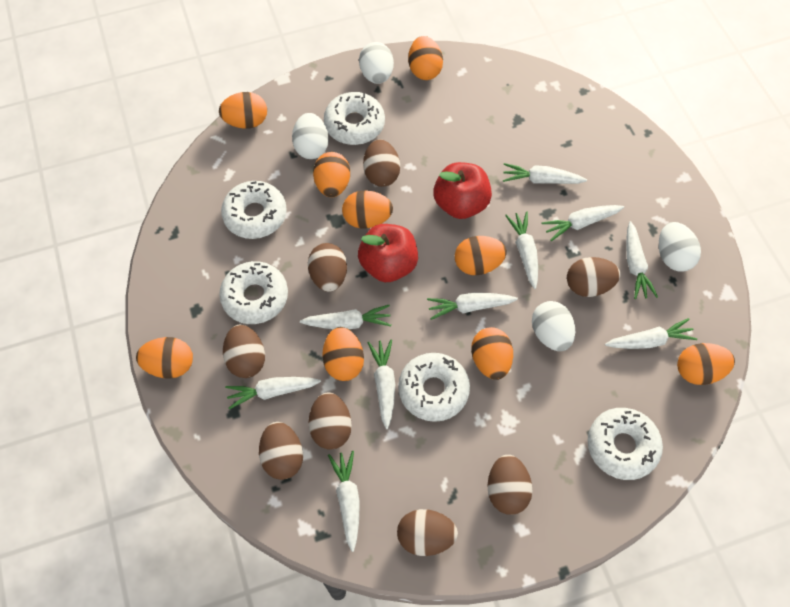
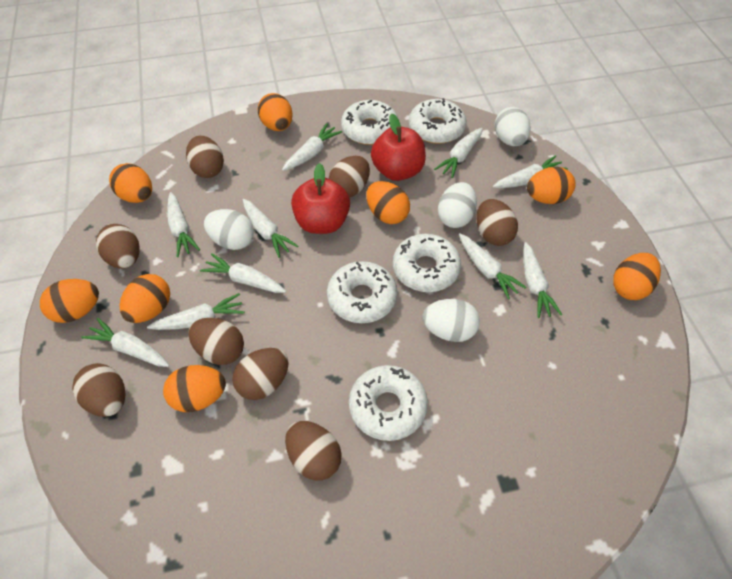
orange egg: 9 -> 8

